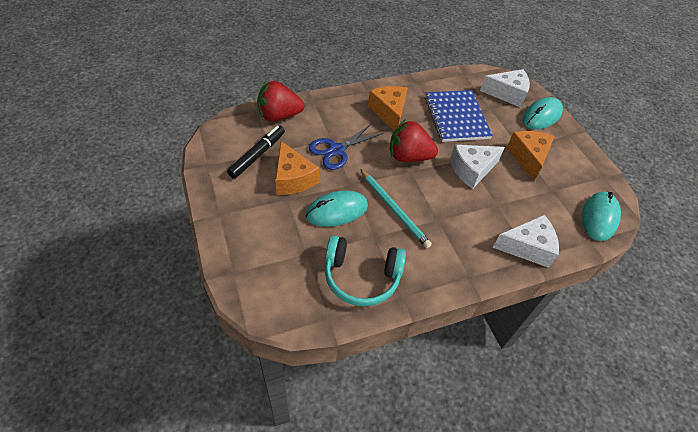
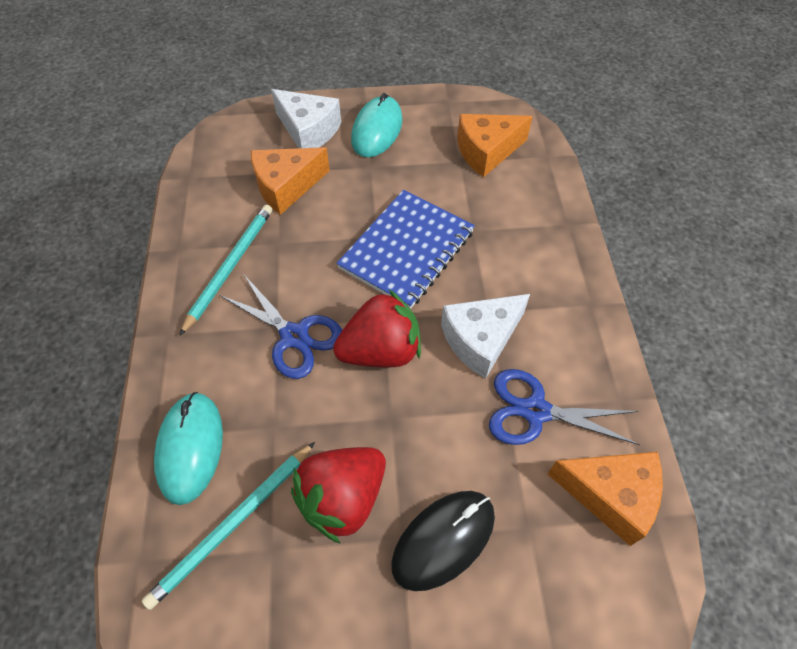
black marker: 1 -> 0
black mouse: 0 -> 1
blue scissors: 1 -> 2
turquoise headphones: 1 -> 0
turquoise mouse: 3 -> 2
turquoise pencil: 1 -> 2
white cheese: 3 -> 2

